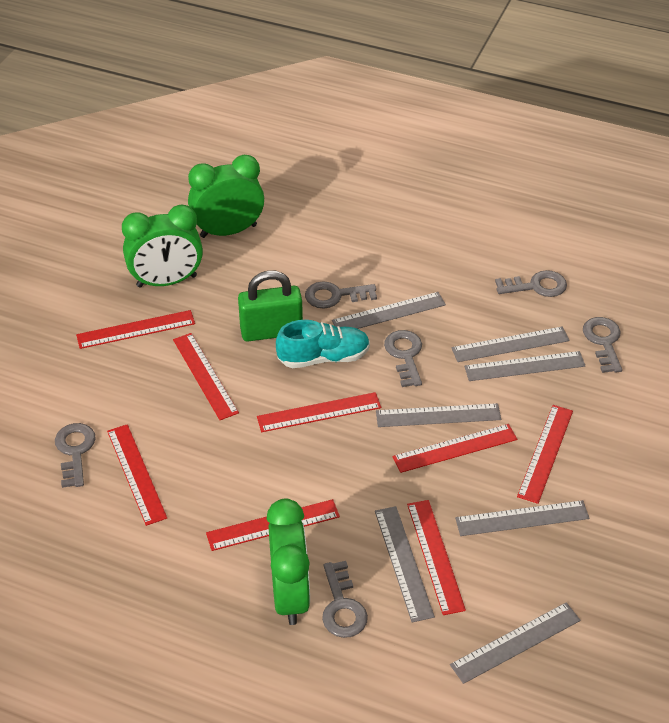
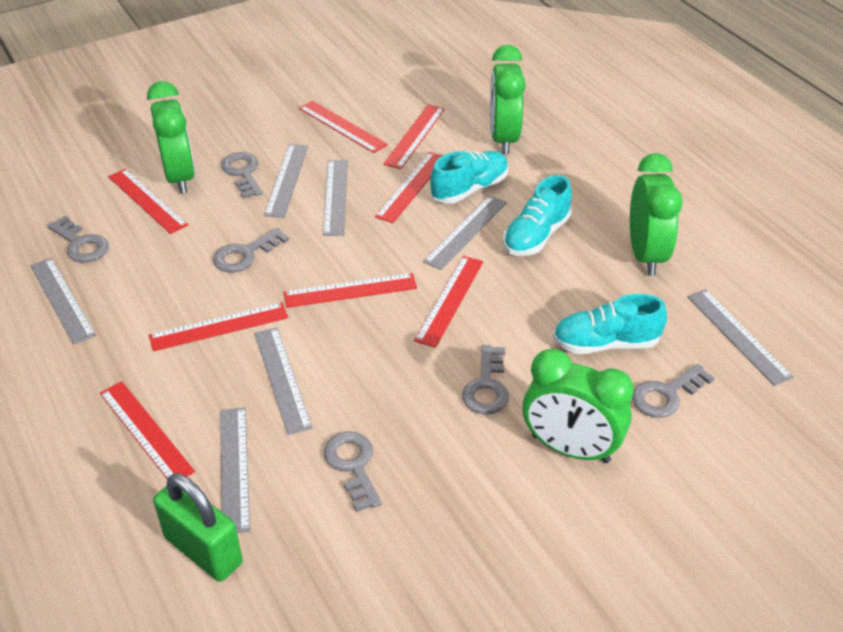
green clock: 3 -> 4
turquoise shoe: 1 -> 3

